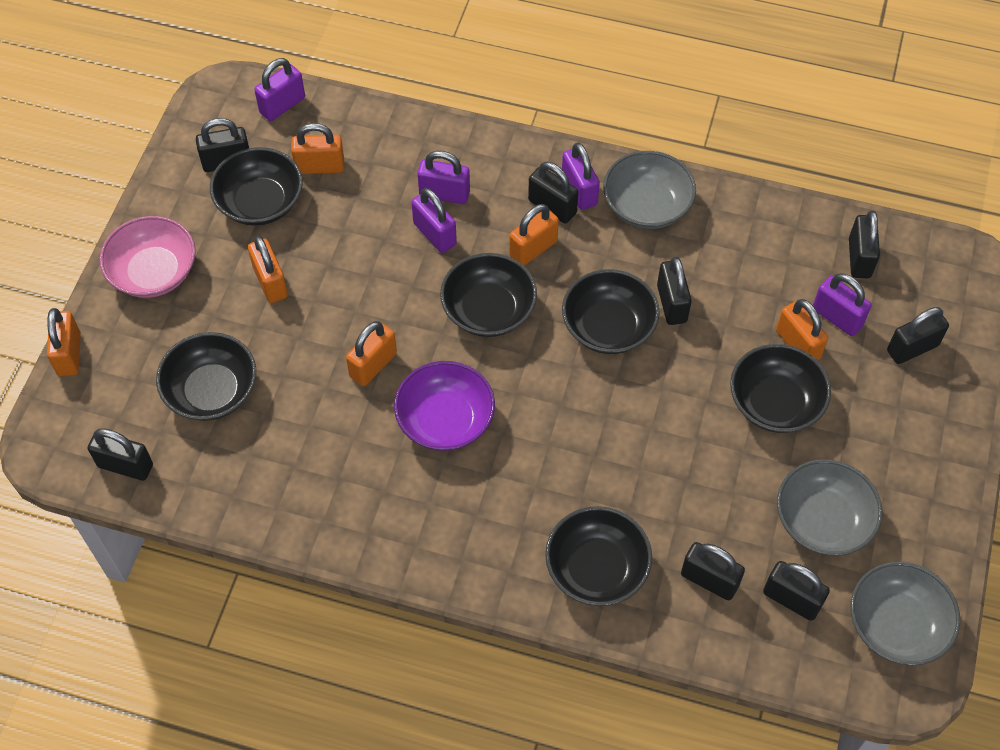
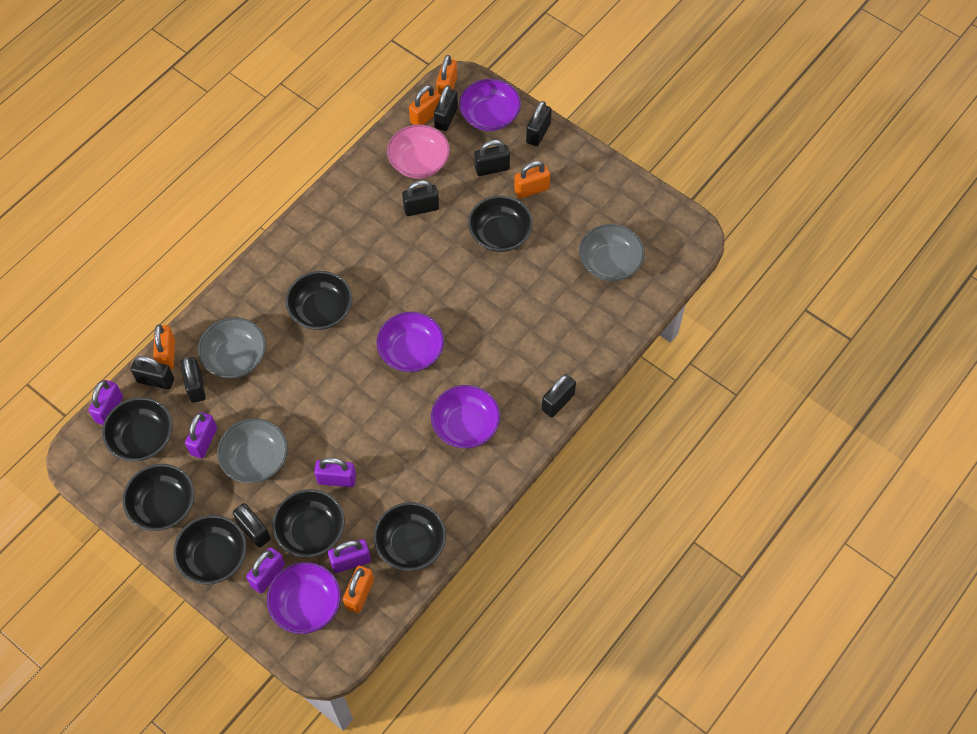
black bowl: 6 -> 7
orange padlock: 6 -> 5
purple bowl: 1 -> 4

